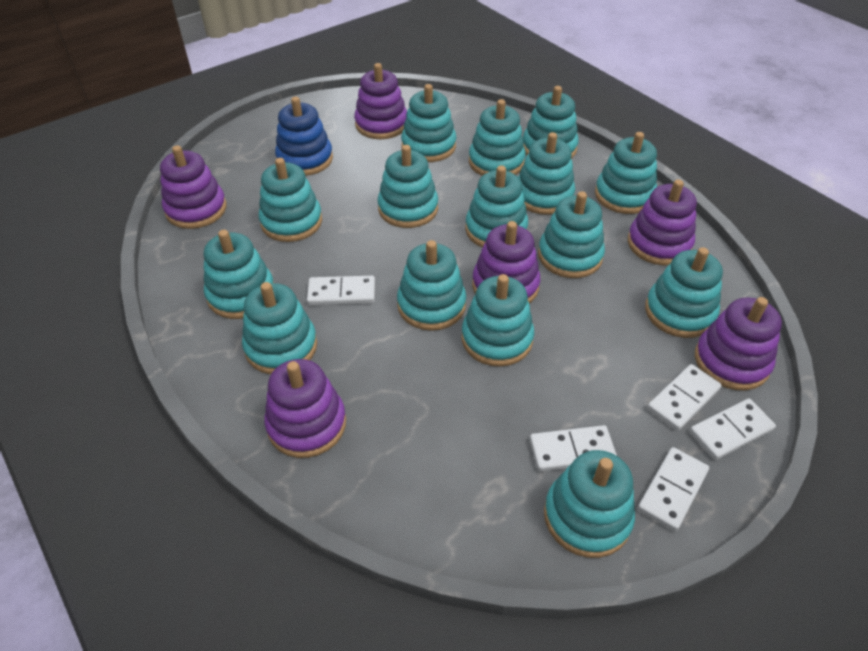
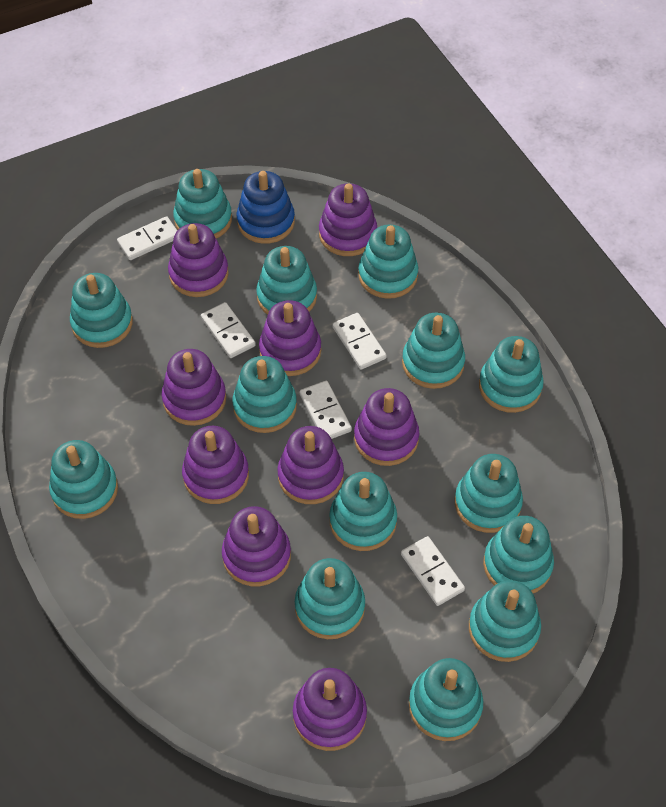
purple stacking toy: 6 -> 9
turquoise stacking toy: 15 -> 14

